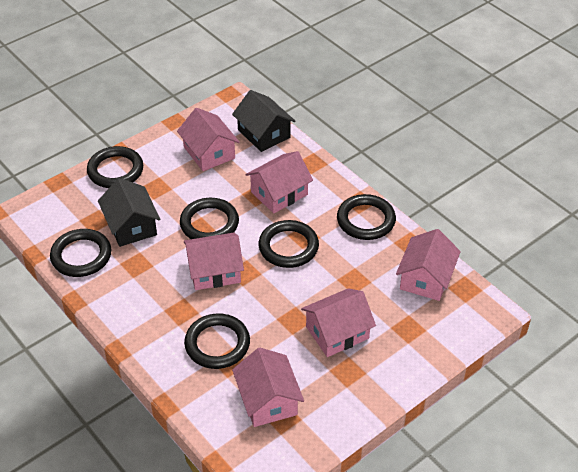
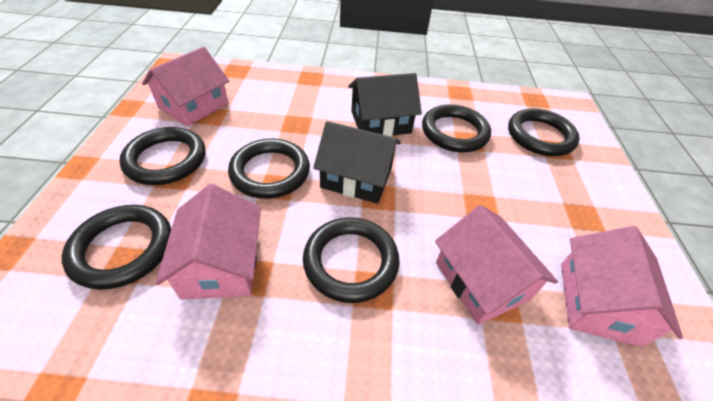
pink house: 6 -> 4

